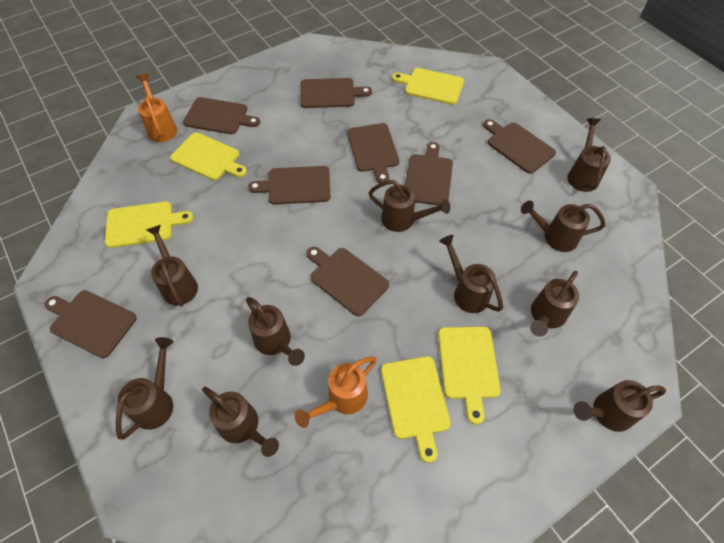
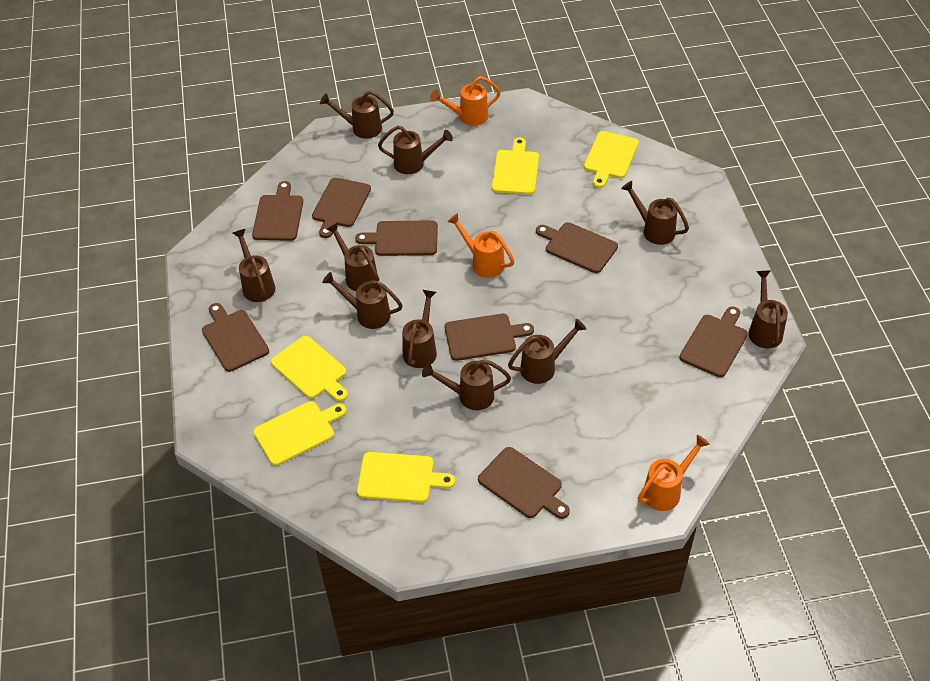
orange watering can: 2 -> 3

